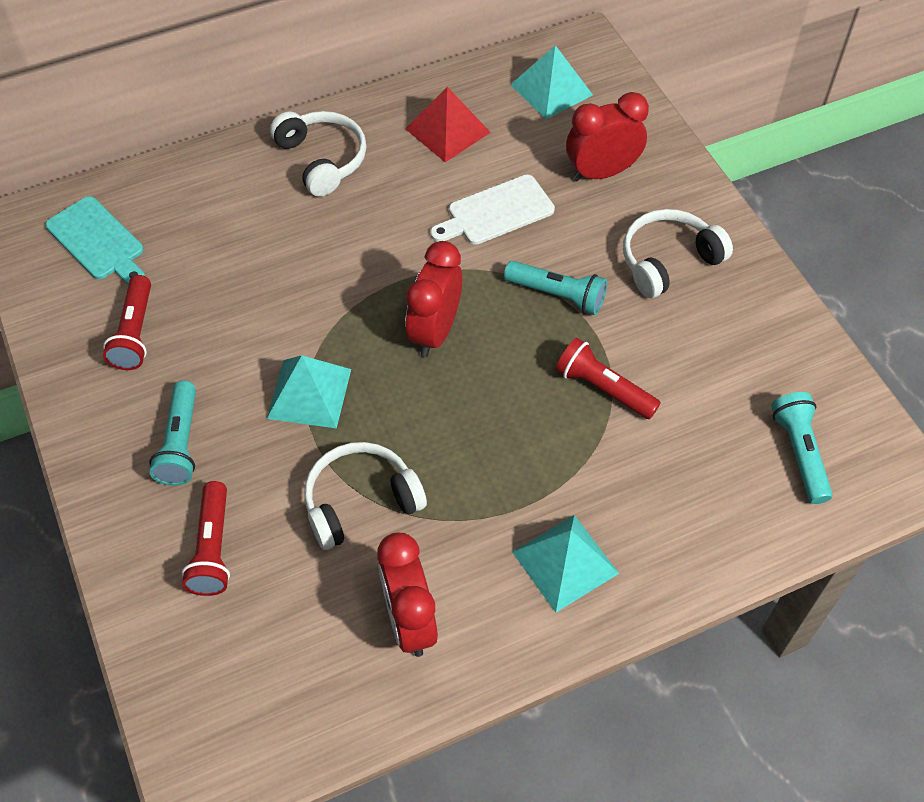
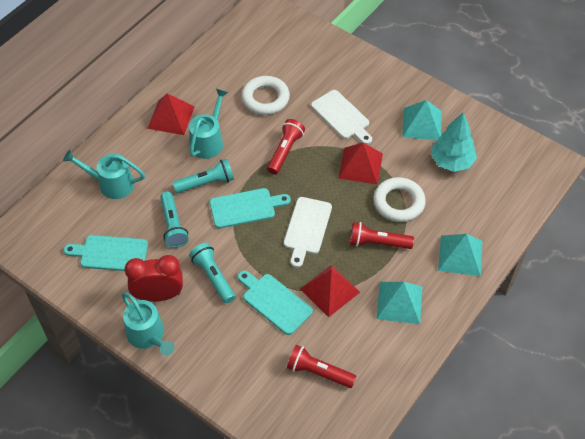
red clock: 3 -> 1
red pyramid: 1 -> 3
turquoise cutting board: 1 -> 3
turquoise tree: 0 -> 1
turquoise watering can: 0 -> 3
white cutting board: 1 -> 2
white headphones: 3 -> 0
white ring: 0 -> 2

